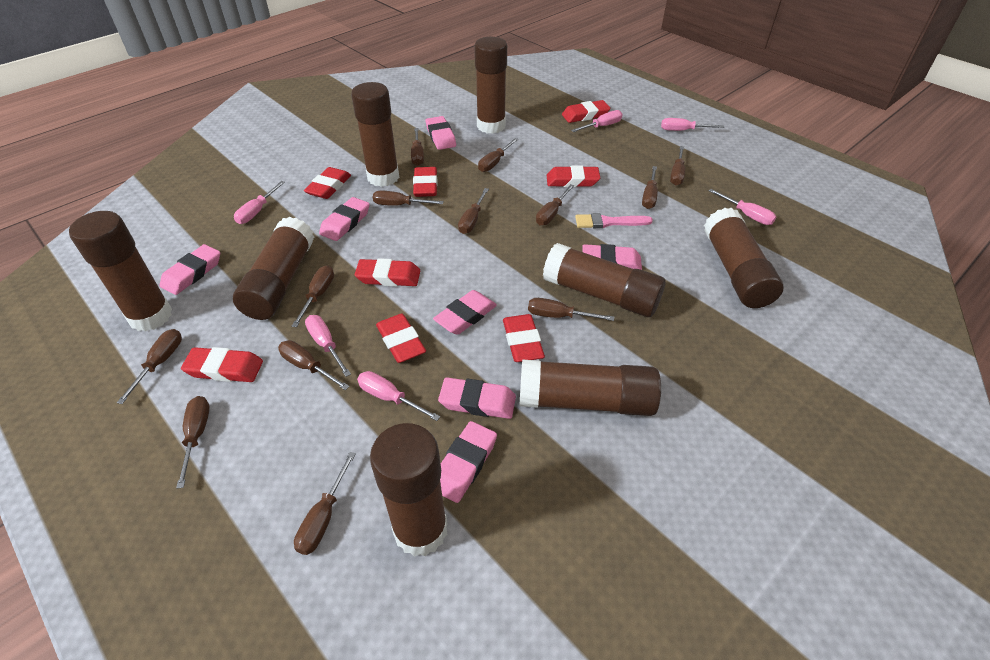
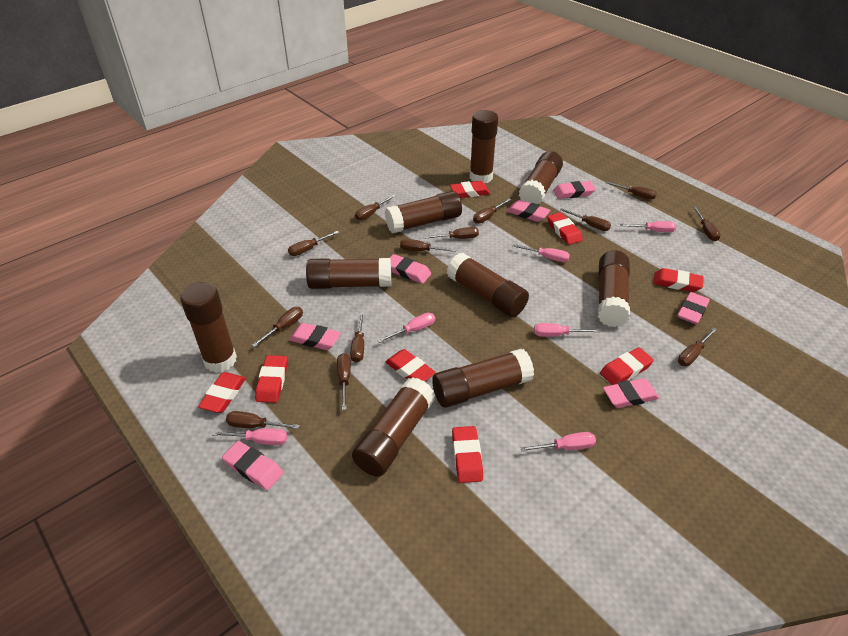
brown glue stick: 8 -> 9
pink brush: 1 -> 0

